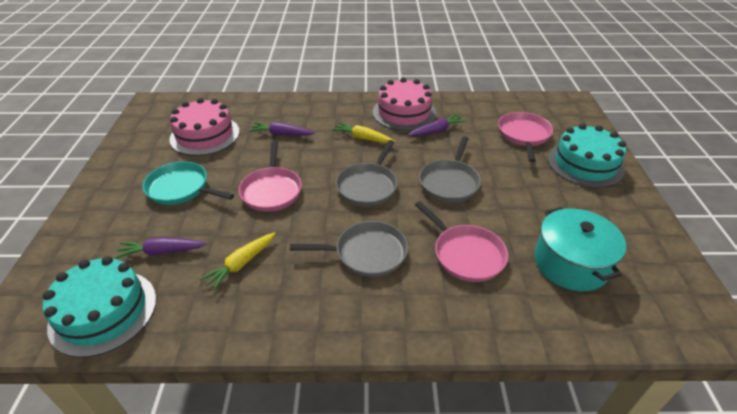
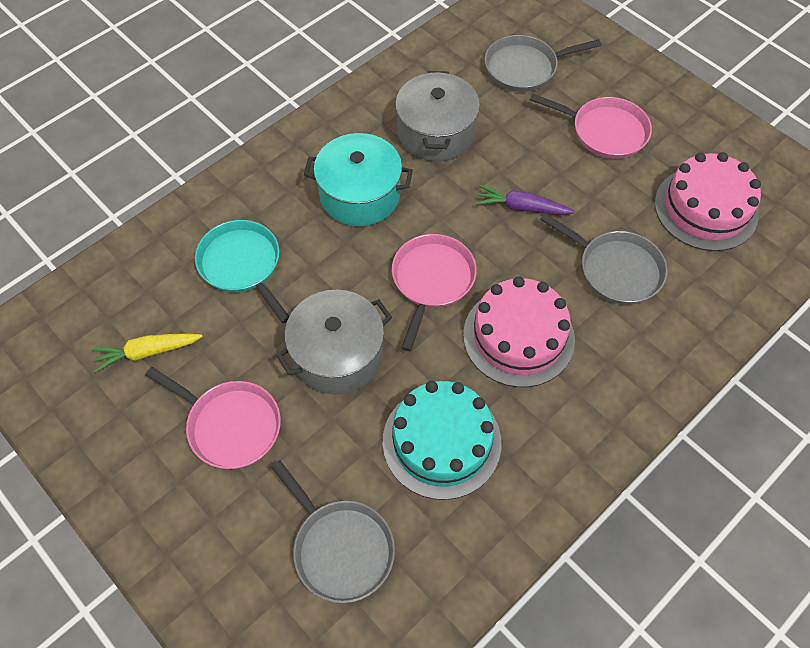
grey pot: 0 -> 2
purple carrot: 3 -> 1
turquoise cake: 2 -> 1
yellow carrot: 2 -> 1

